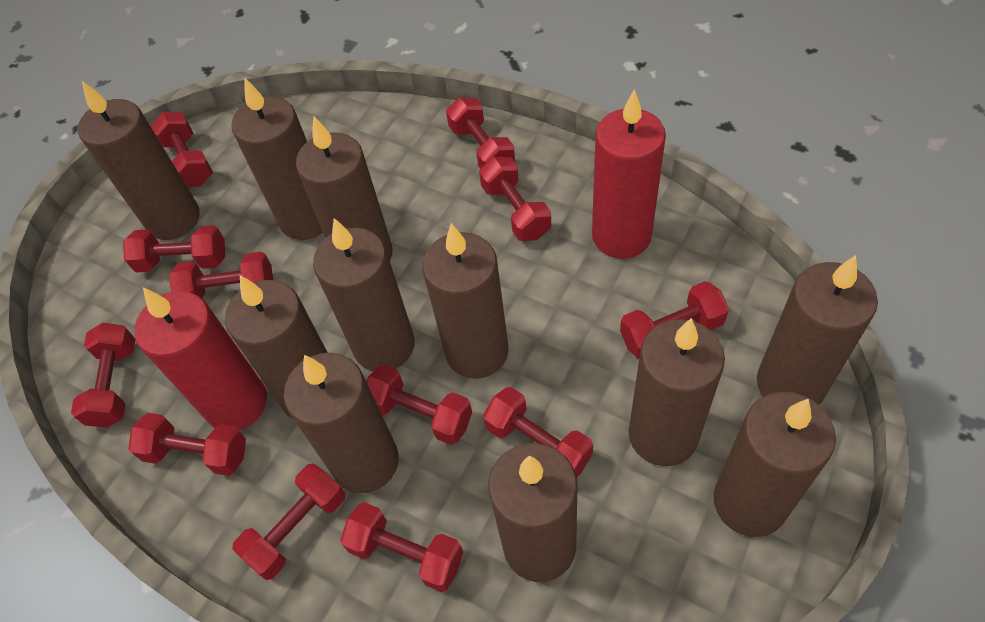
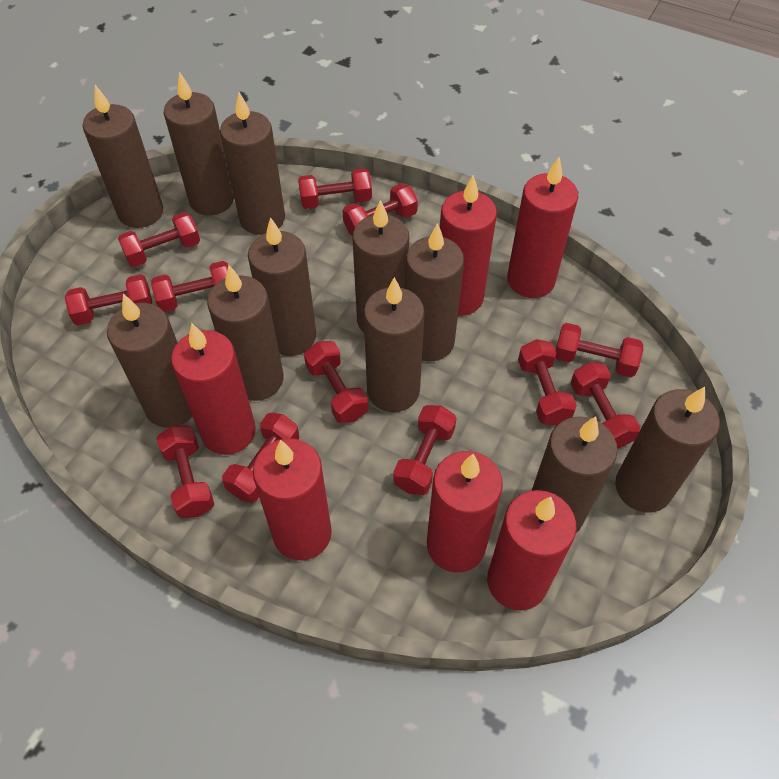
red candle: 2 -> 6

